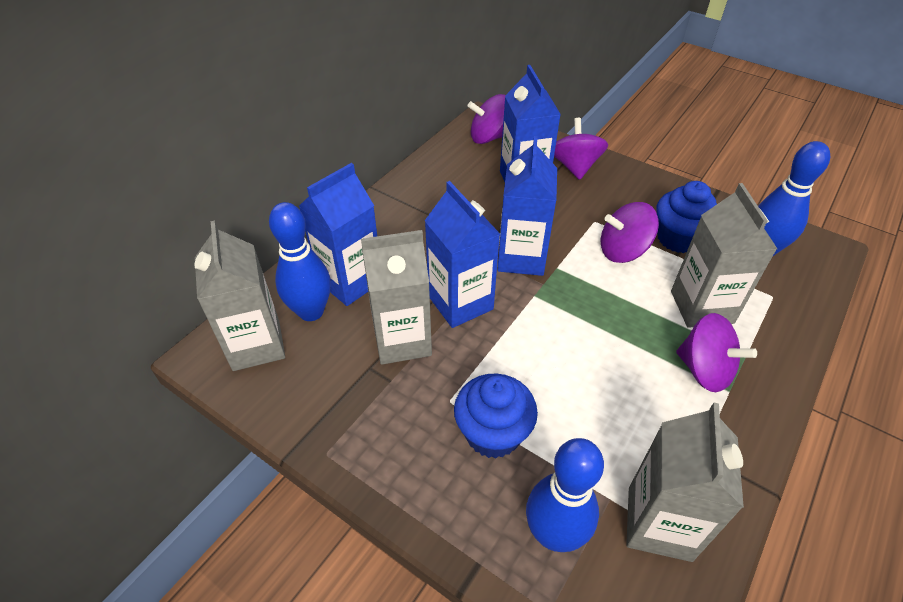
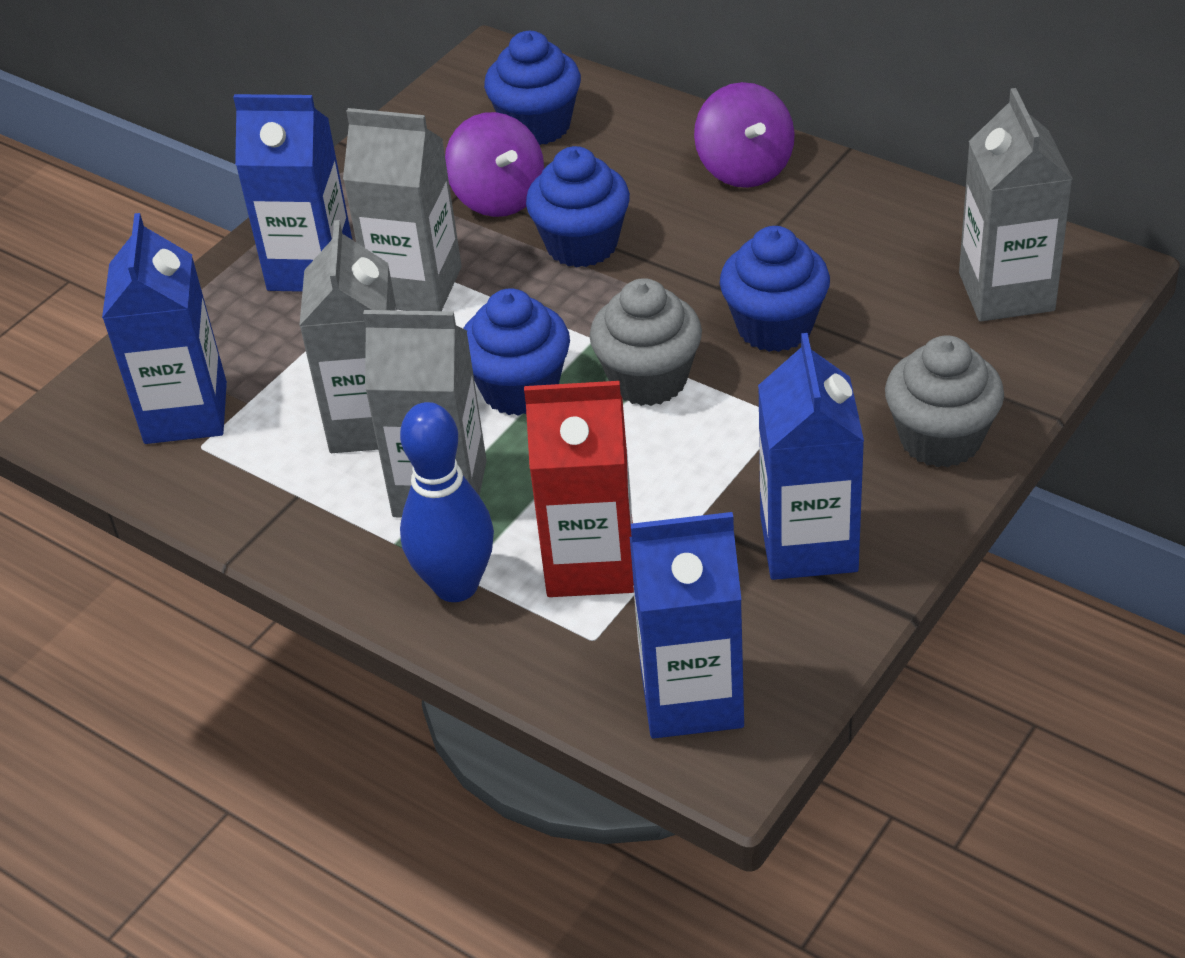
blue bowling pin: 3 -> 1
blue cupcake: 2 -> 4
grey cupcake: 0 -> 2
purple spinning top: 4 -> 2
red carton: 0 -> 1

